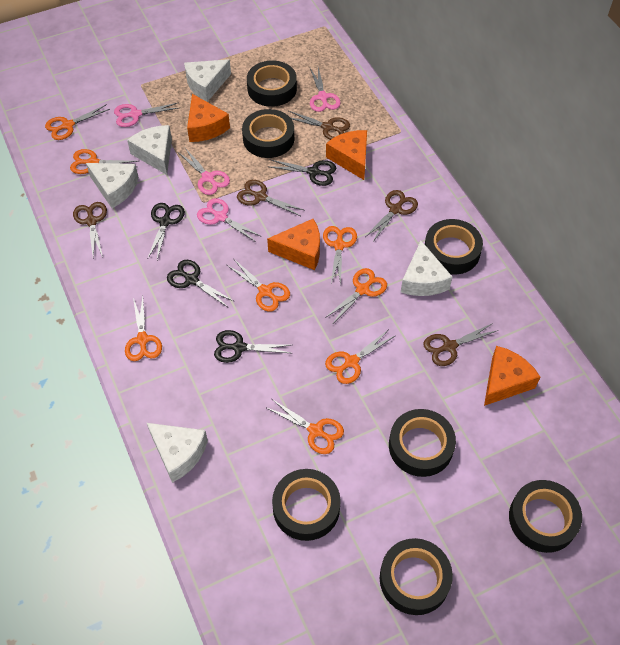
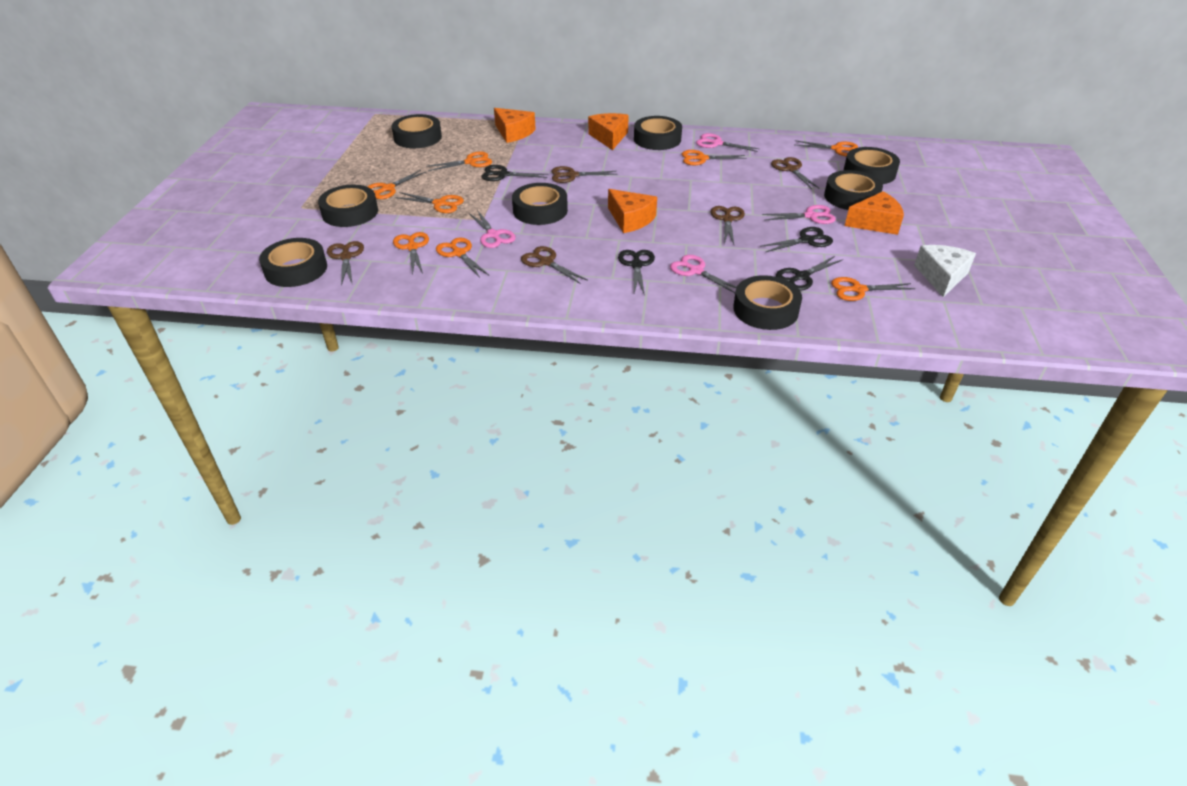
black tape: 7 -> 8
white cheese: 5 -> 1

